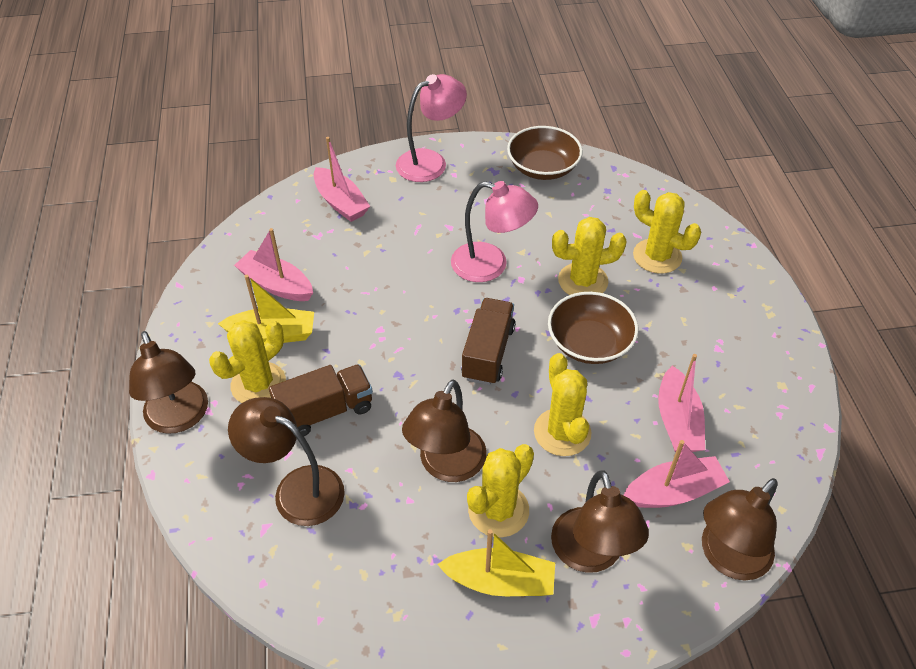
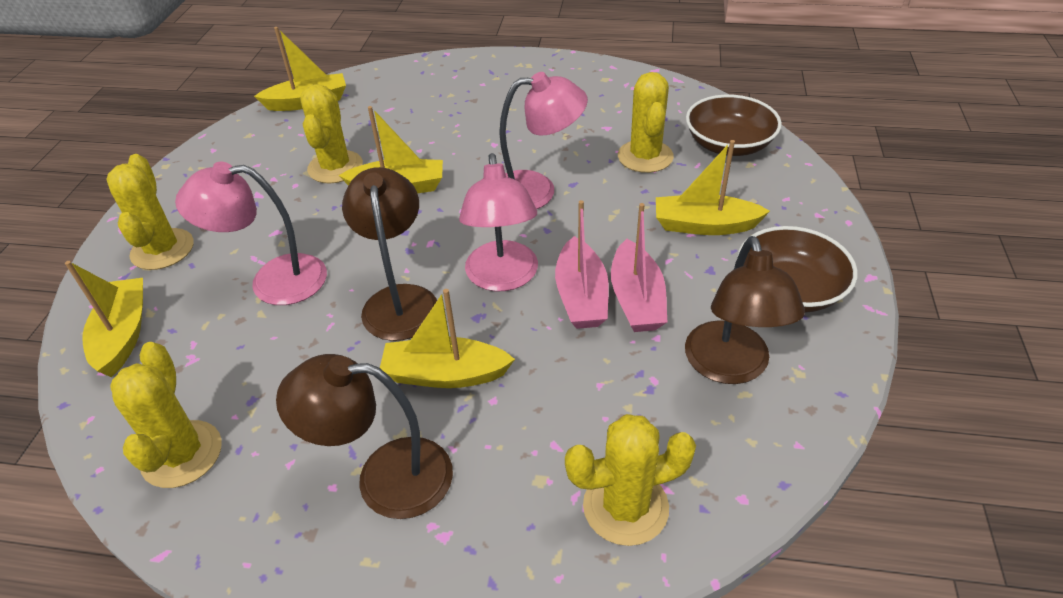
brown lamp: 5 -> 3
brown truck: 2 -> 0
pink boat: 4 -> 2
pink lamp: 2 -> 3
yellow boat: 2 -> 5

